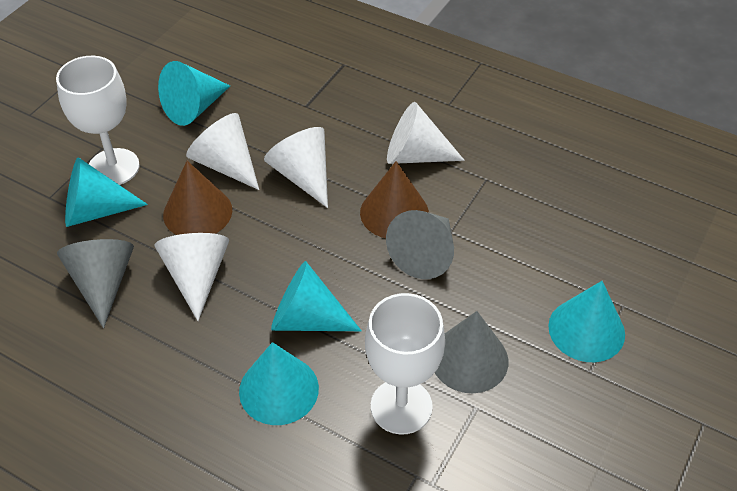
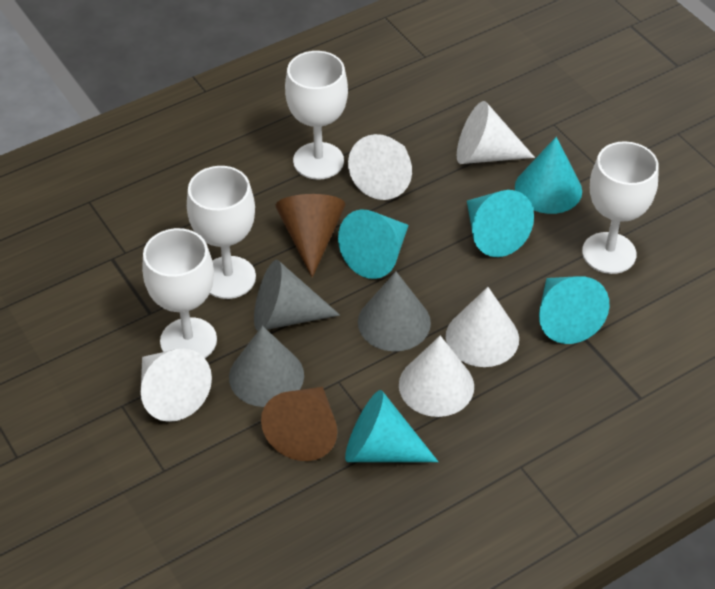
white cone: 4 -> 5
white goblet: 2 -> 4

